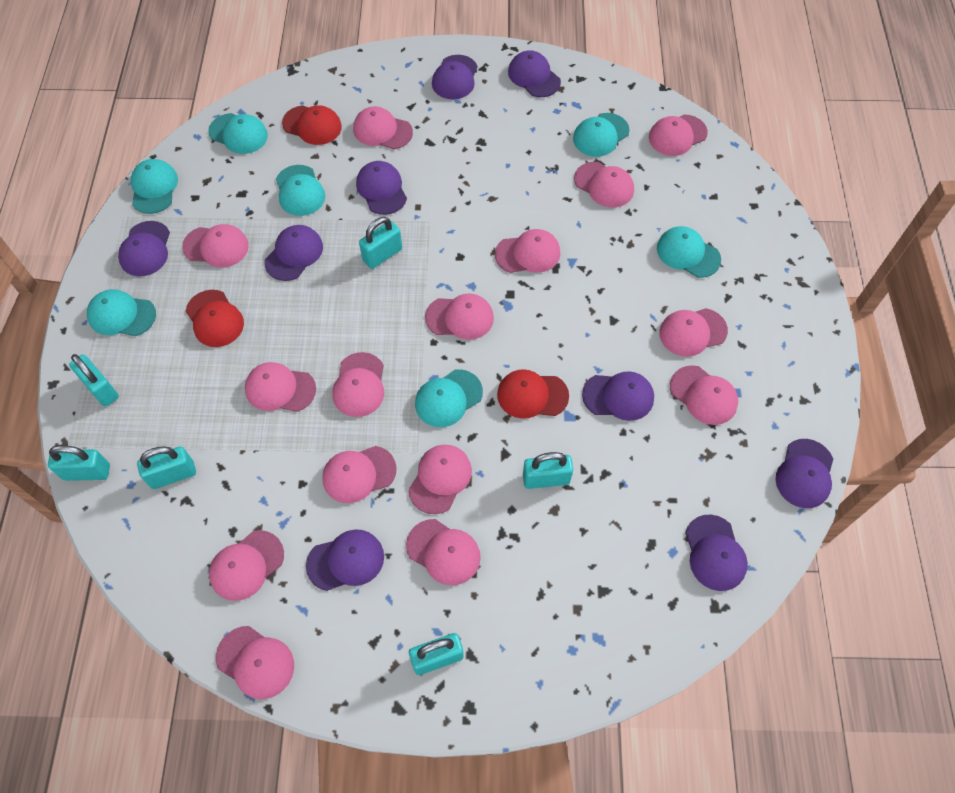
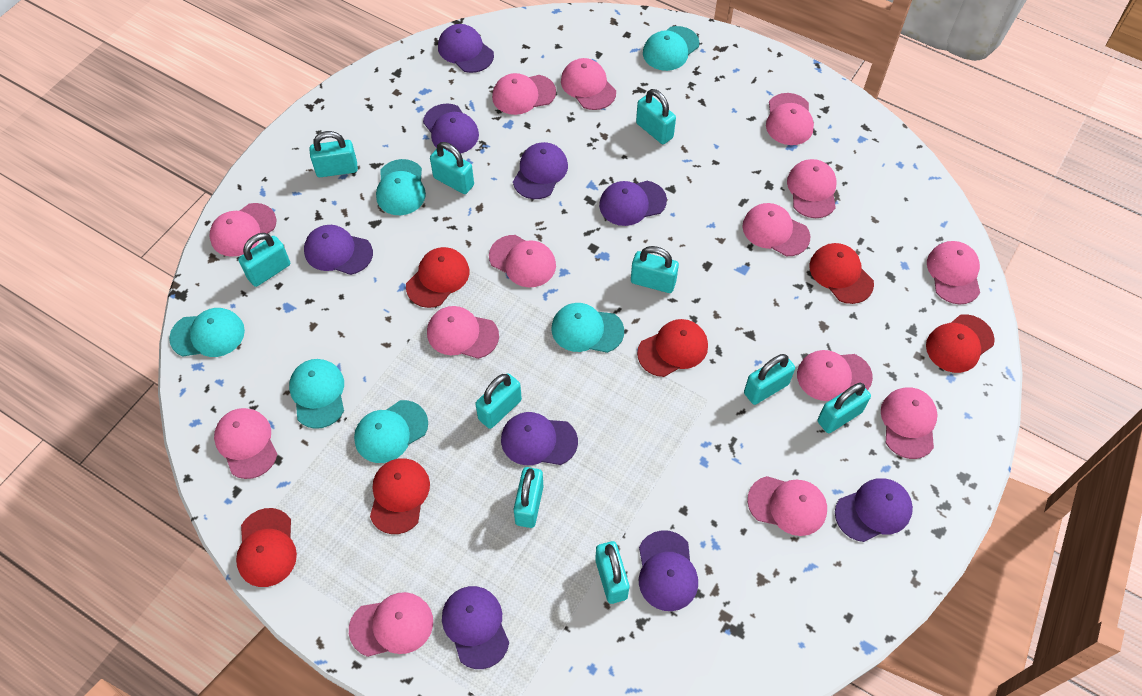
pink cap: 15 -> 14
red cap: 3 -> 6
turquoise cap: 7 -> 6
turquoise padlock: 6 -> 10

